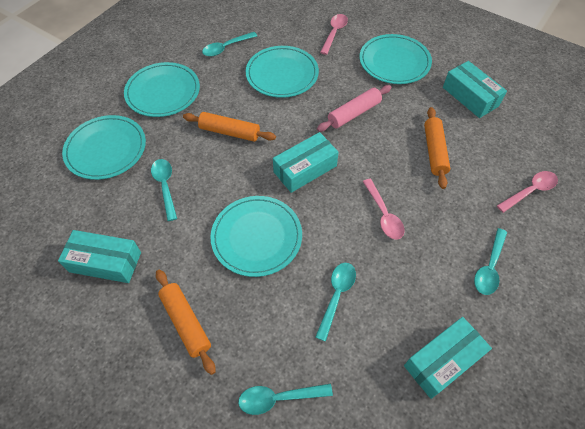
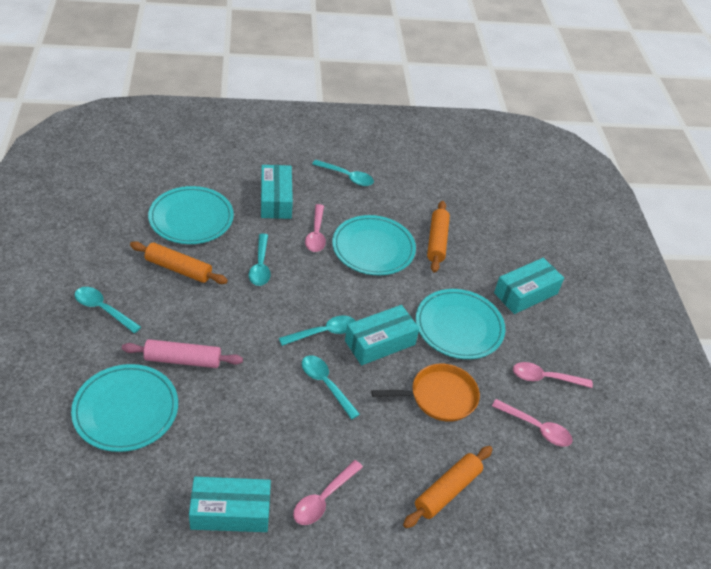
orange pan: 0 -> 1
pink spoon: 3 -> 4
turquoise plate: 5 -> 4

